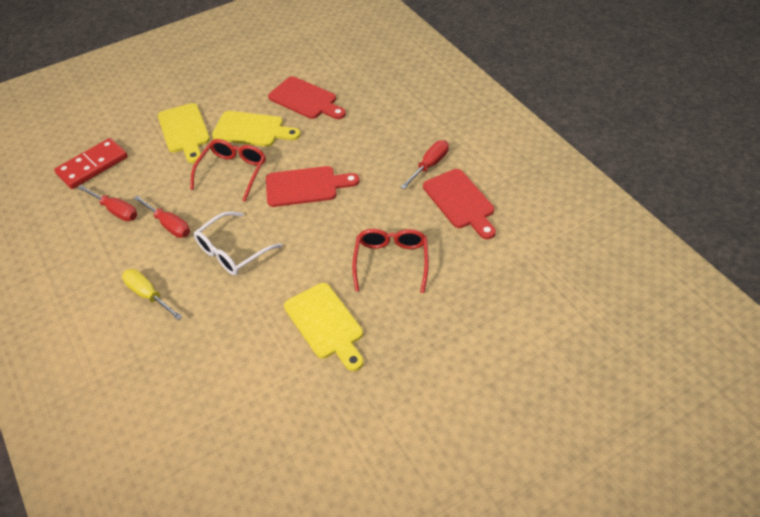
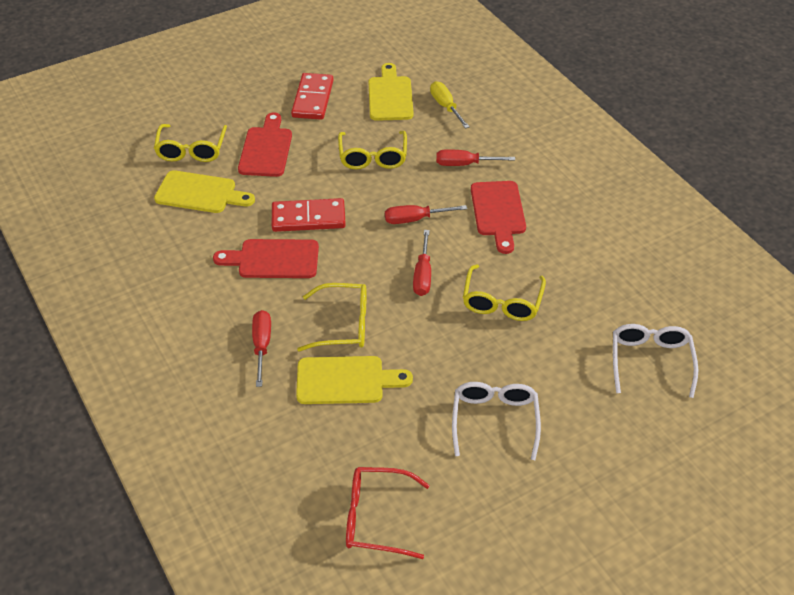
red domino: 1 -> 2
red glasses: 2 -> 1
red screwdriver: 3 -> 4
white glasses: 1 -> 2
yellow glasses: 0 -> 4

